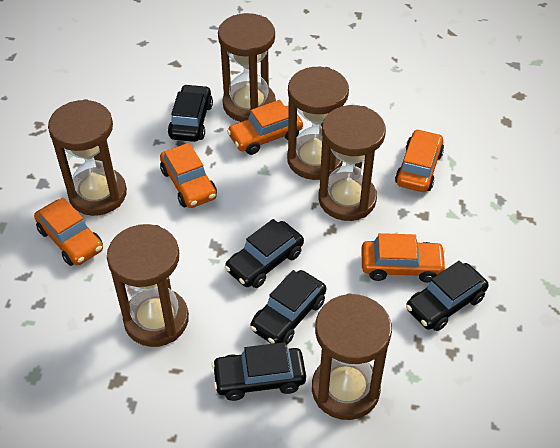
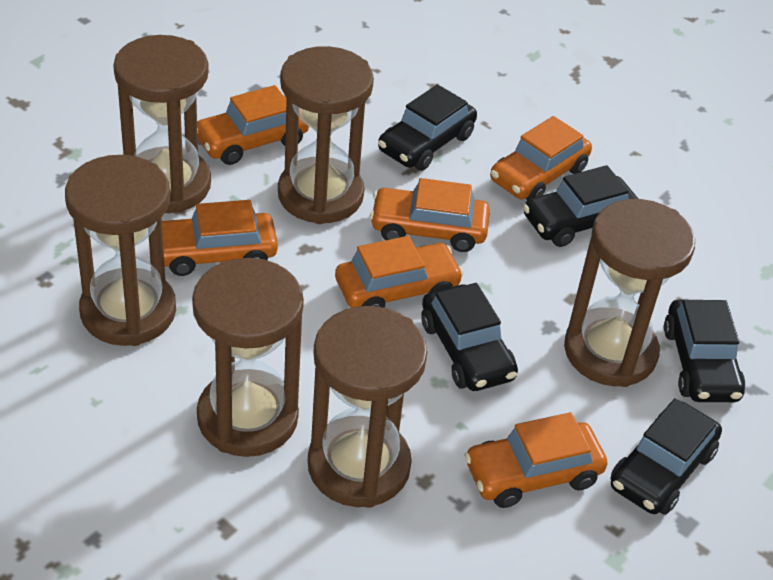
orange car: 5 -> 6

